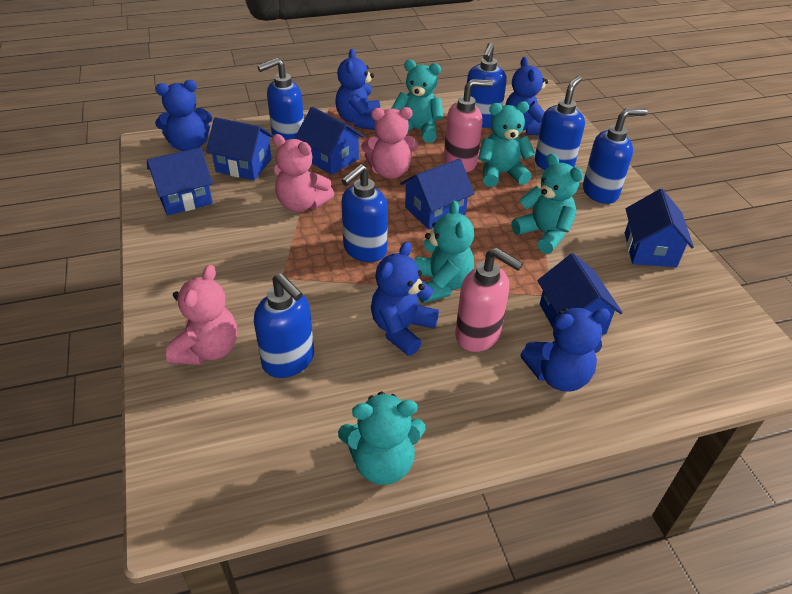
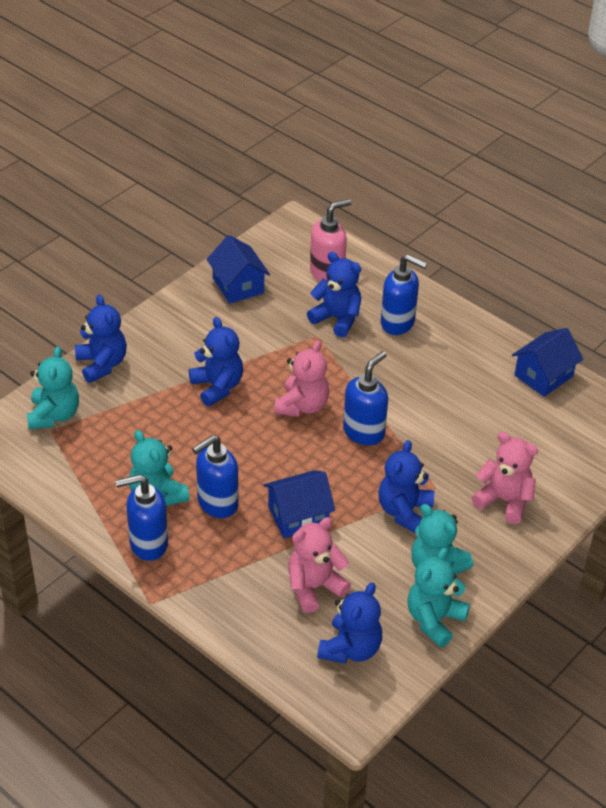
blue house: 6 -> 3
blue soap dispenser: 6 -> 4
pink soap dispenser: 2 -> 1
turquoise teddy bear: 5 -> 4

